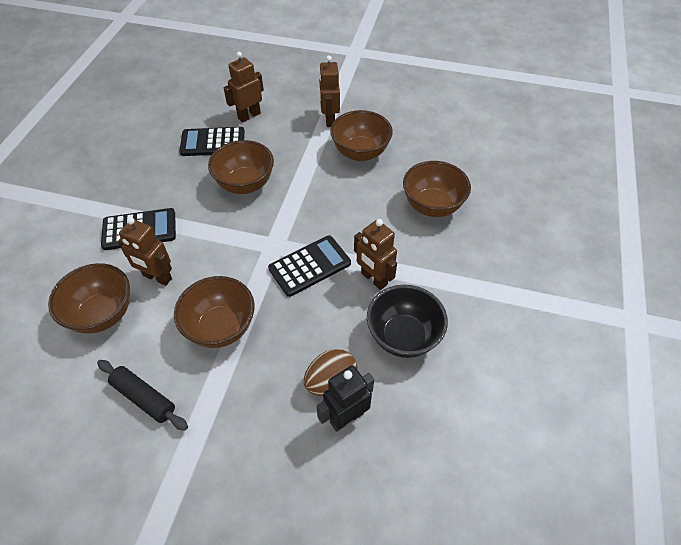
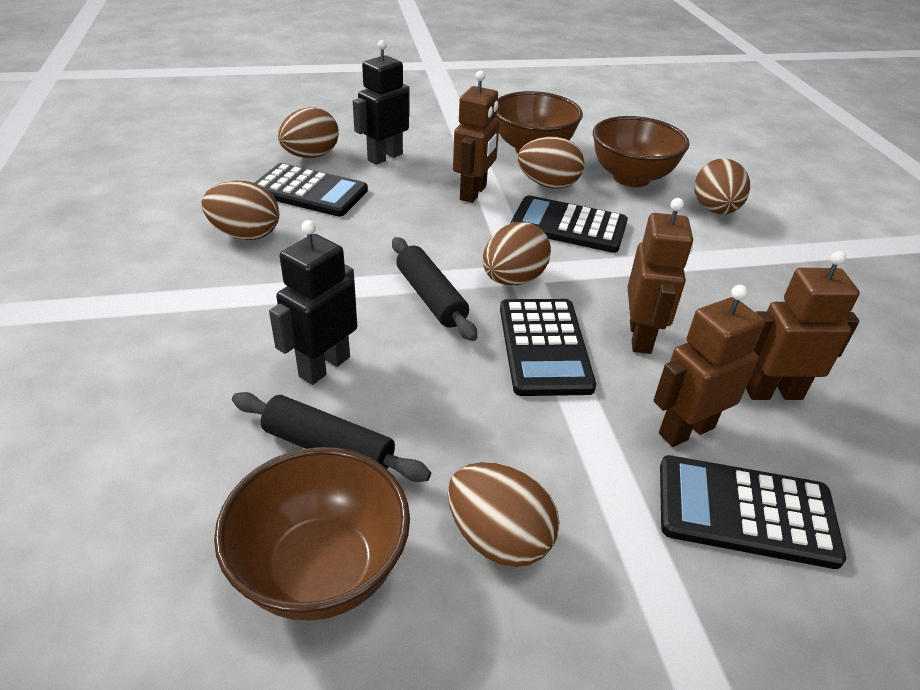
black bowl: 1 -> 0
black calculator: 3 -> 4
black robot: 1 -> 2
black rolling pin: 1 -> 2
brown bowl: 5 -> 3
brown egg: 1 -> 6

